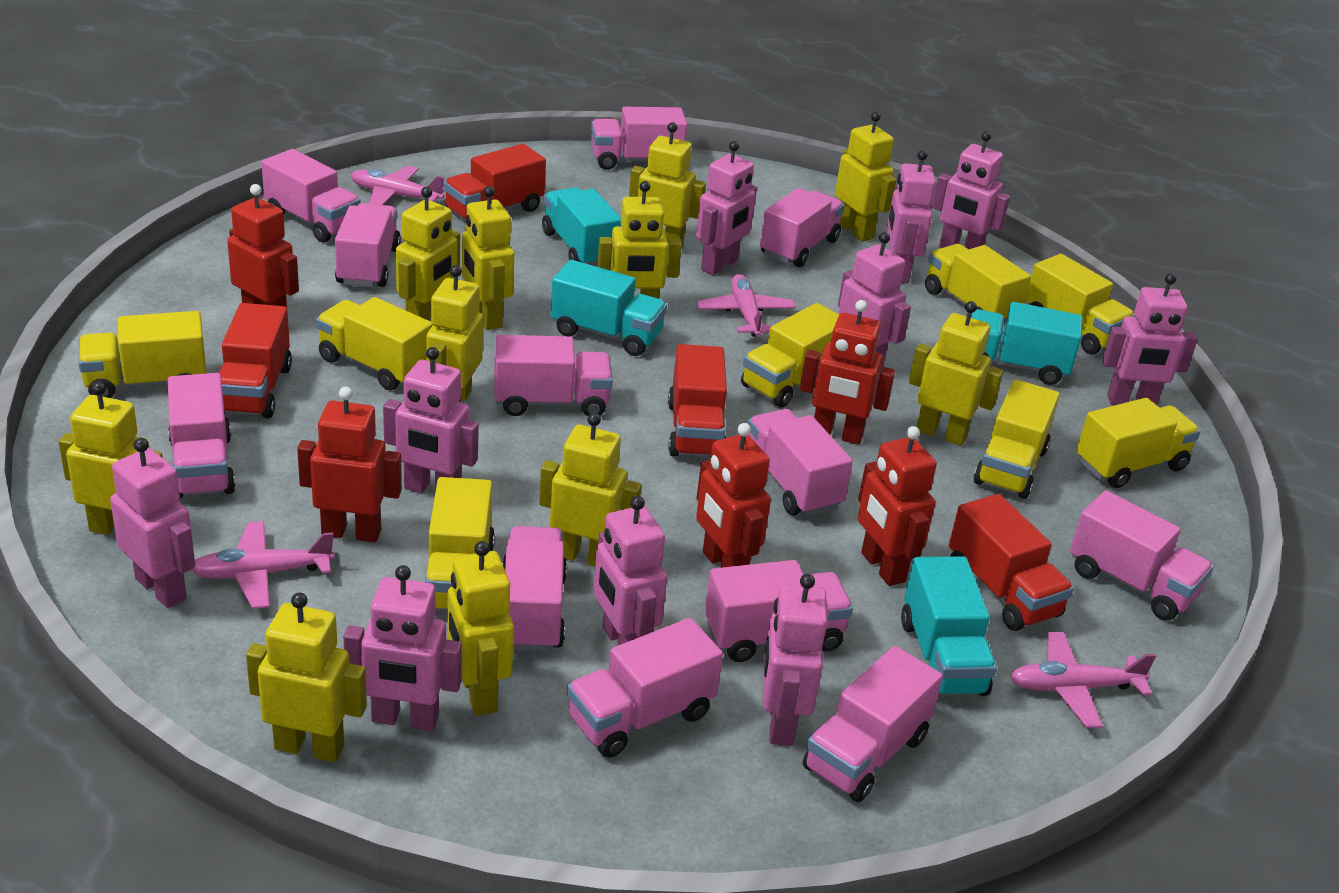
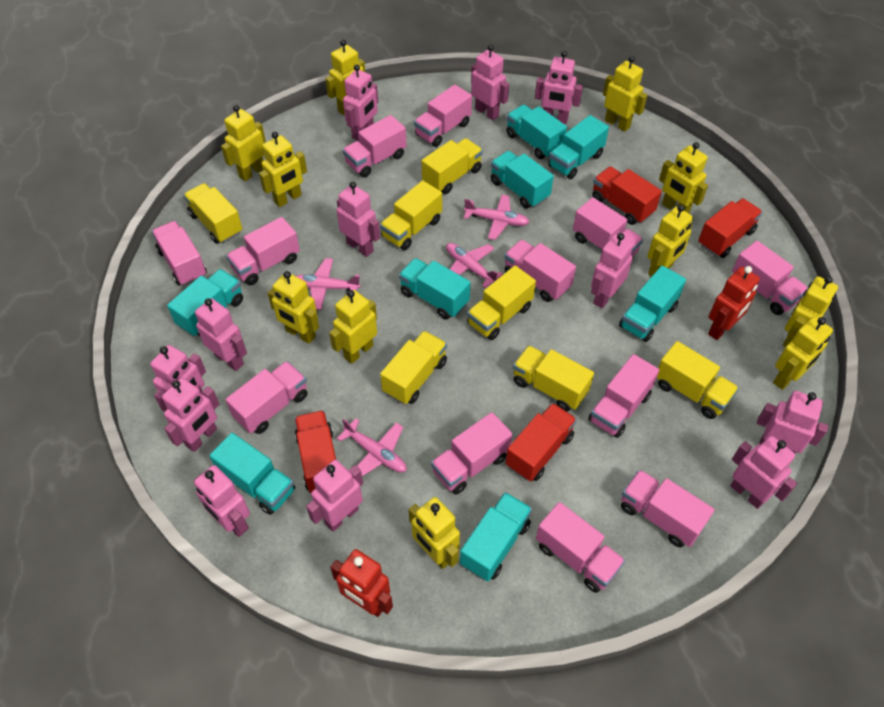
pink robot: 10 -> 12
red robot: 5 -> 2
turquoise truck: 4 -> 8
yellow truck: 8 -> 7

